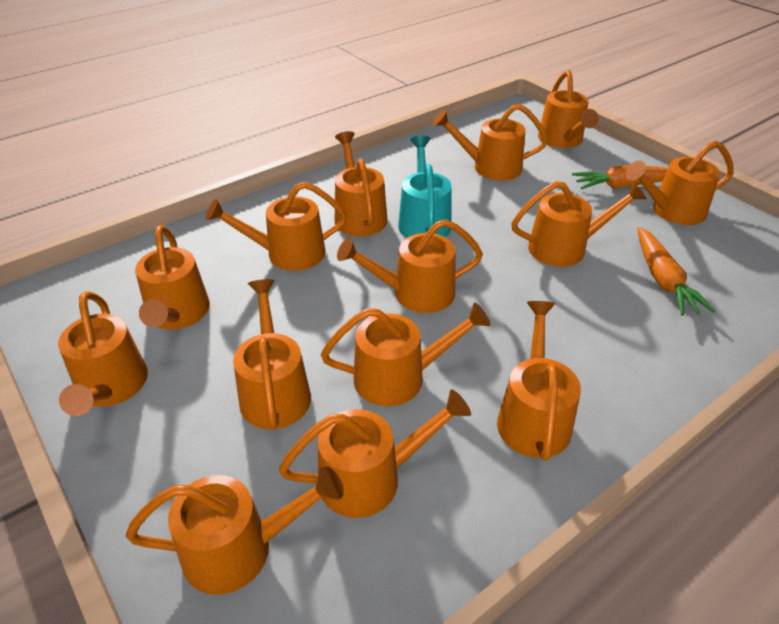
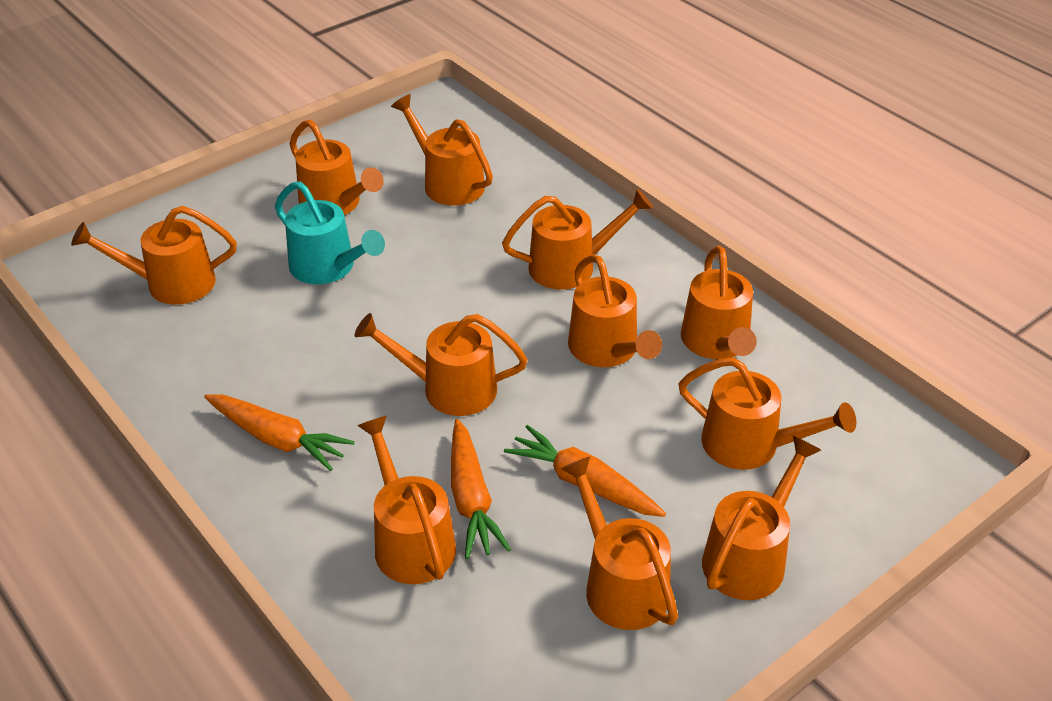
orange carrot: 2 -> 3
orange watering can: 14 -> 11

